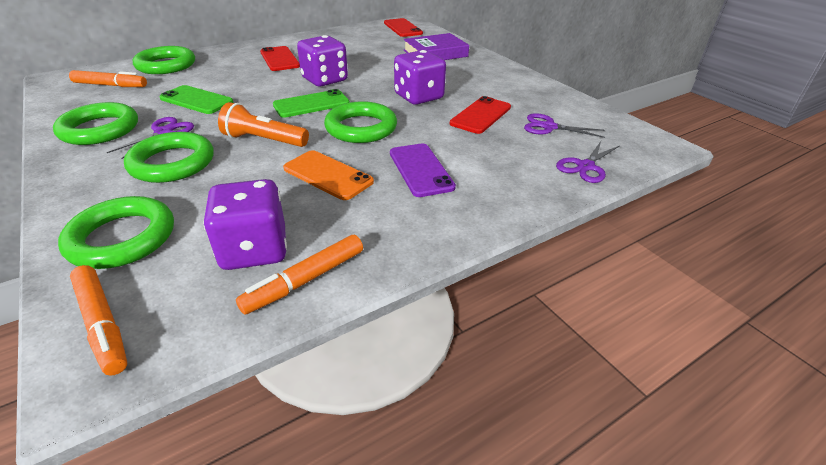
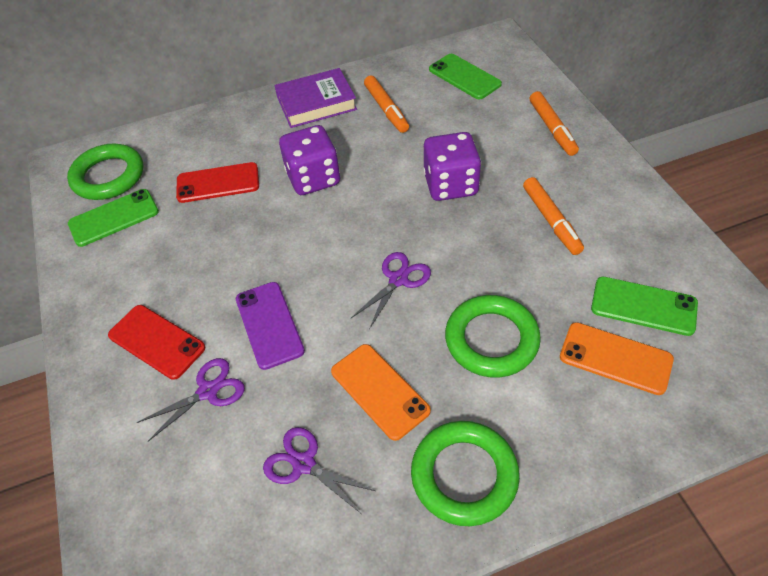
green phone: 2 -> 3
green ring: 5 -> 3
orange flashlight: 1 -> 0
orange phone: 1 -> 2
purple dice: 3 -> 2
red phone: 3 -> 2

